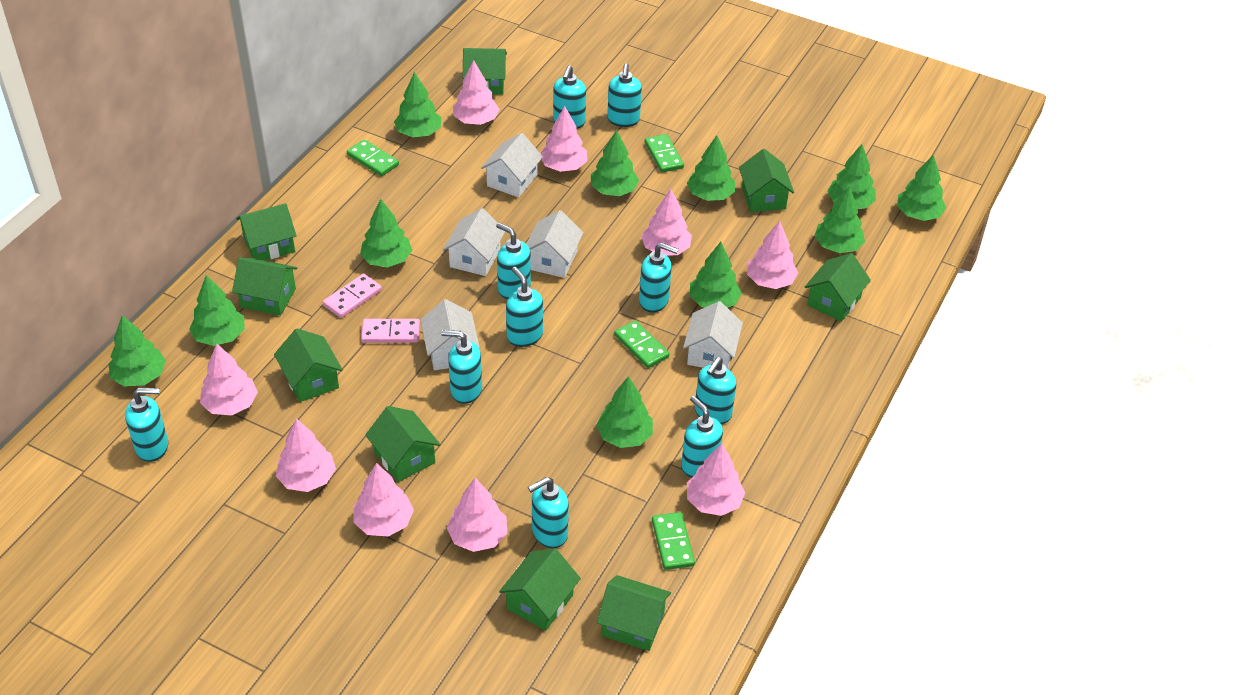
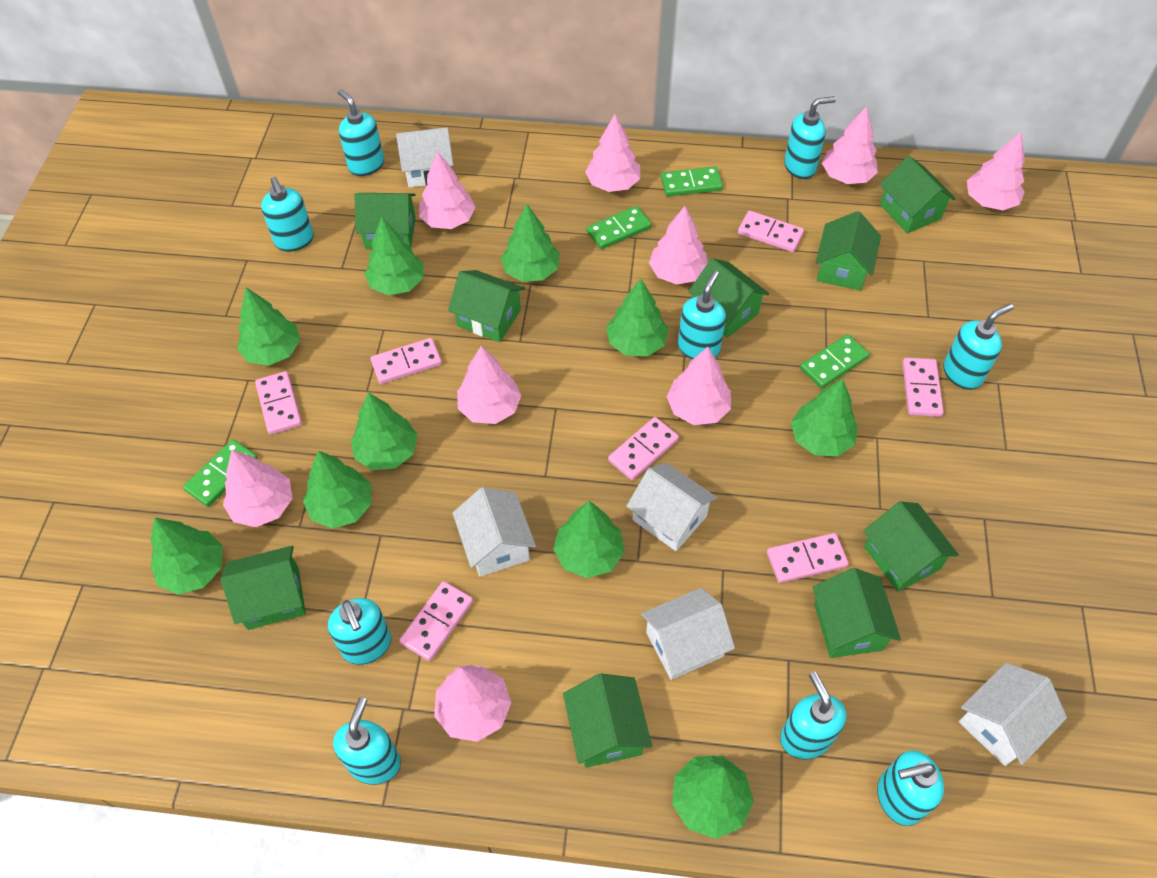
green tree: 11 -> 10
pink domino: 2 -> 7
turquoise soap dispenser: 10 -> 9

